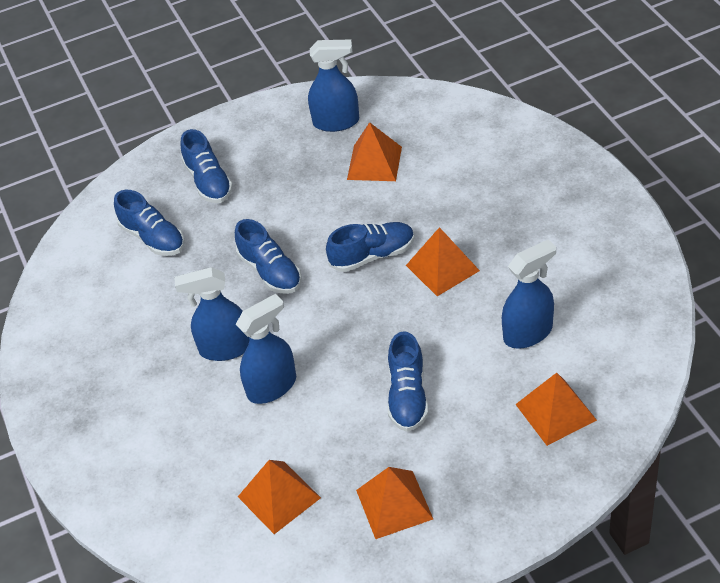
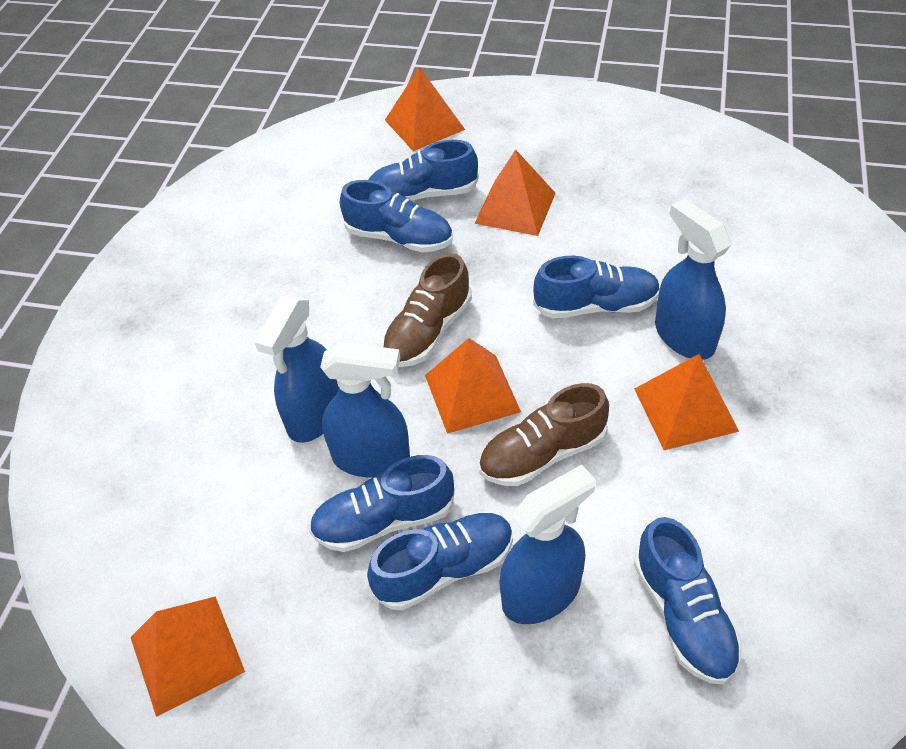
blue shoe: 5 -> 6
brown shoe: 0 -> 2

